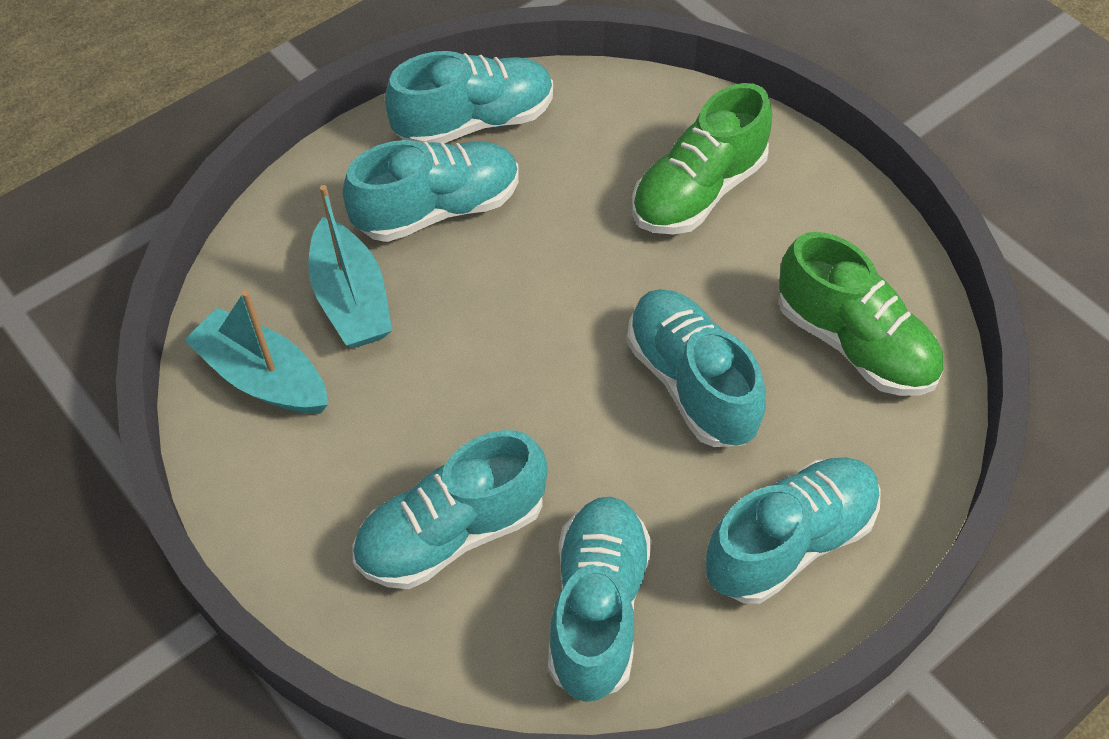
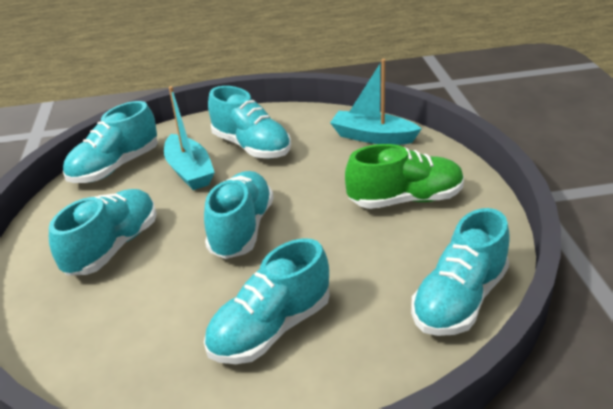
green shoe: 2 -> 1

